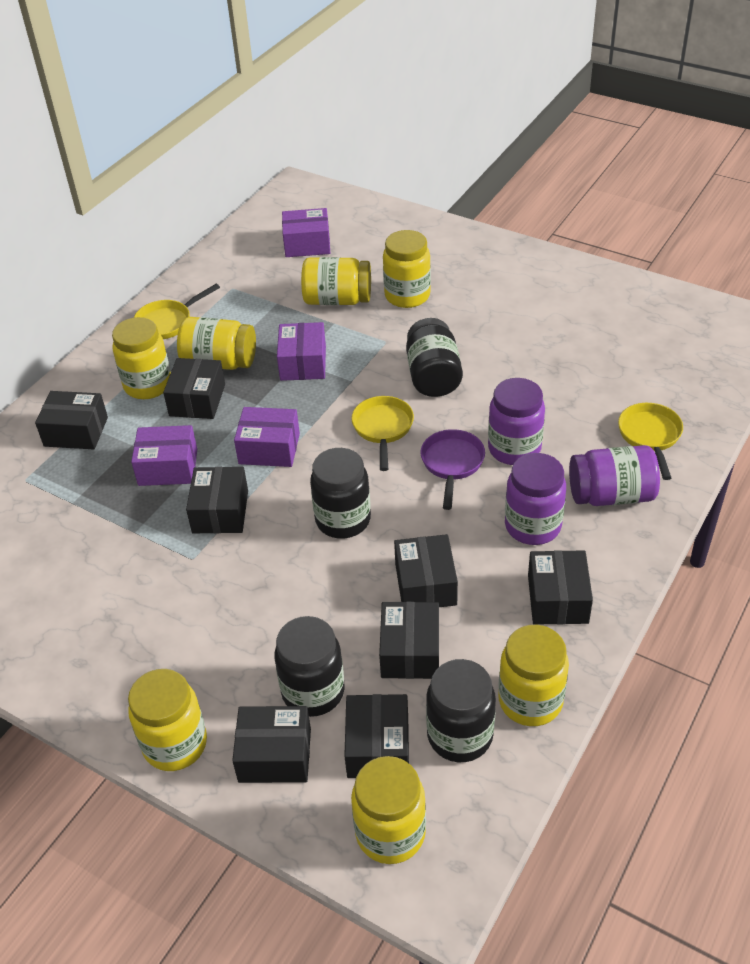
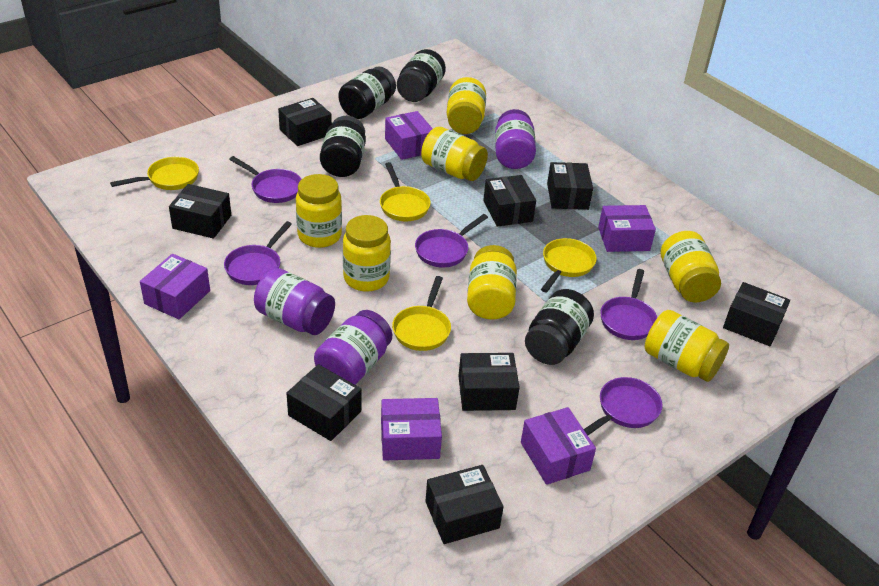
purple box: 4 -> 5
purple pan: 1 -> 5
yellow pan: 3 -> 4

